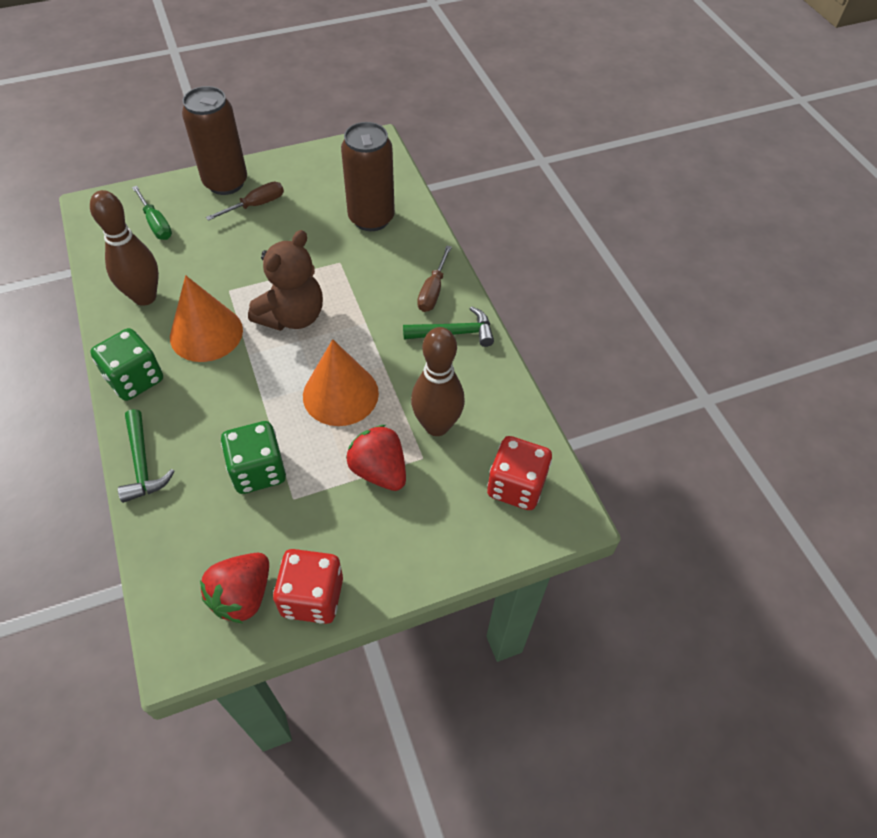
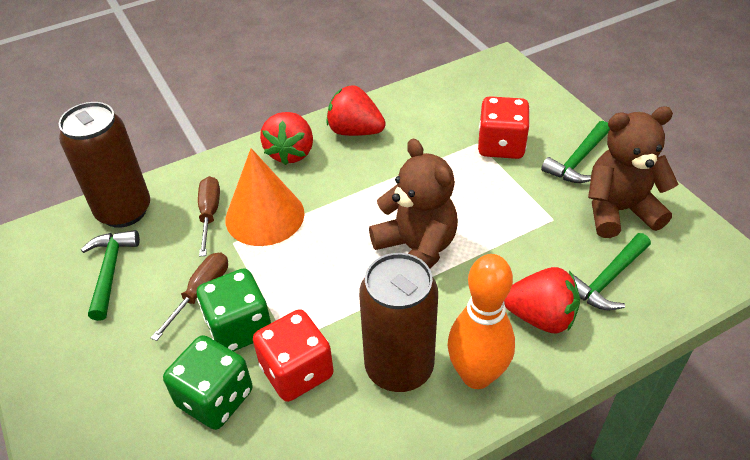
brown bowling pin: 2 -> 0
brown teddy bear: 1 -> 2
green hammer: 2 -> 3
green screwdriver: 1 -> 0
orange bowling pin: 0 -> 1
orange cone: 2 -> 1
red strawberry: 2 -> 3

